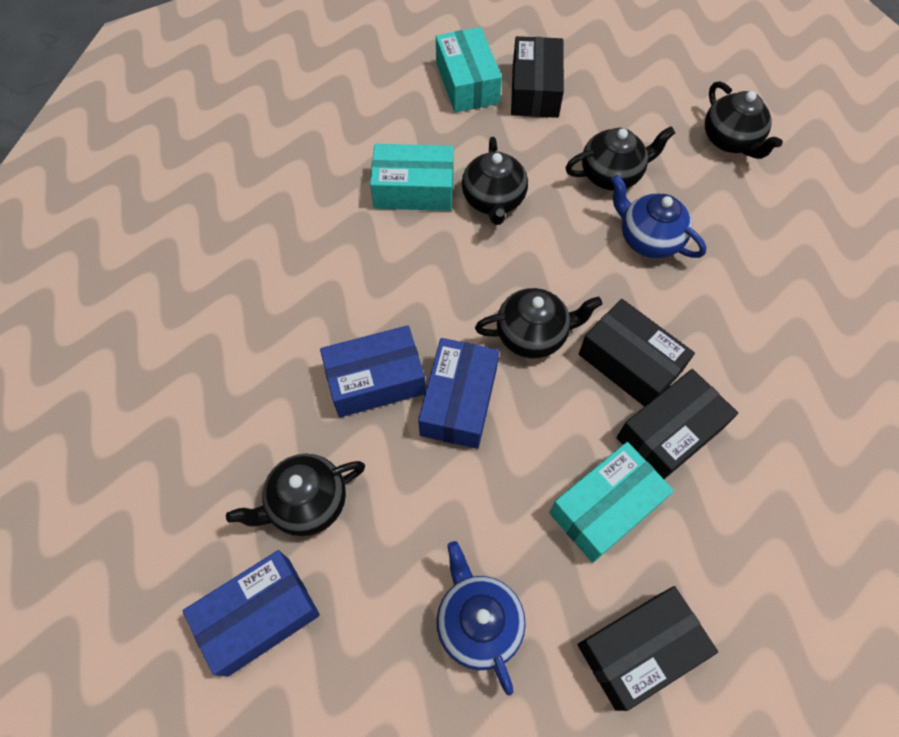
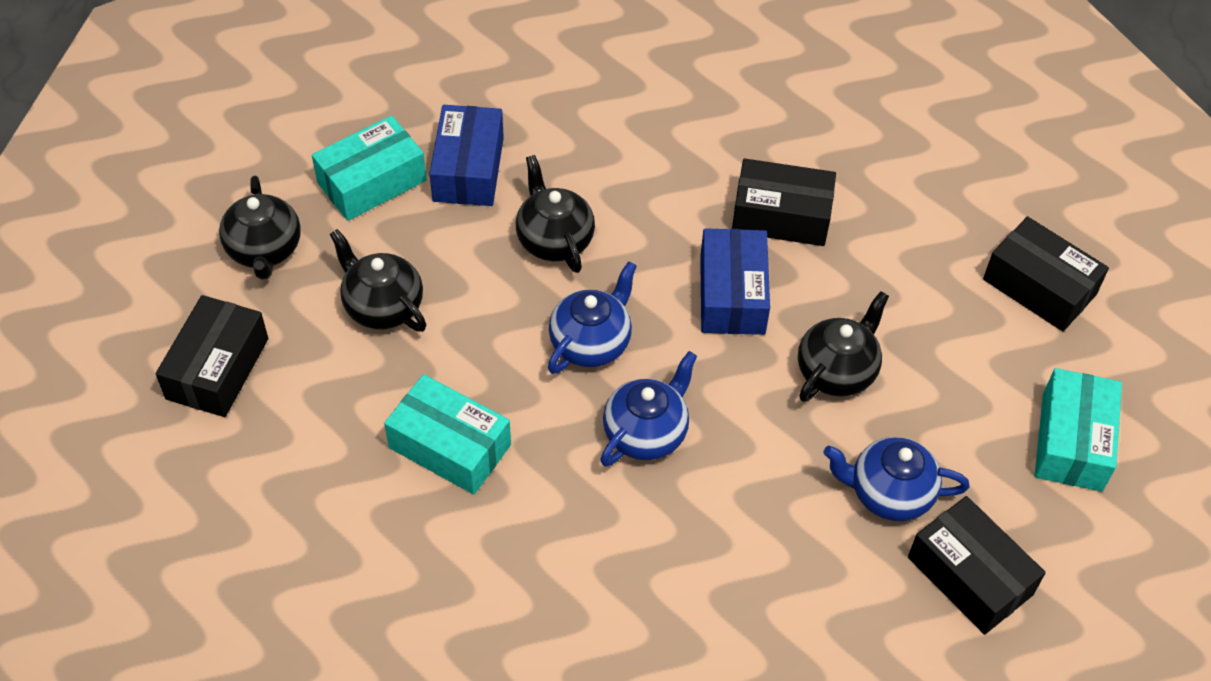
black teapot: 5 -> 4
blue box: 3 -> 2
blue teapot: 2 -> 3

